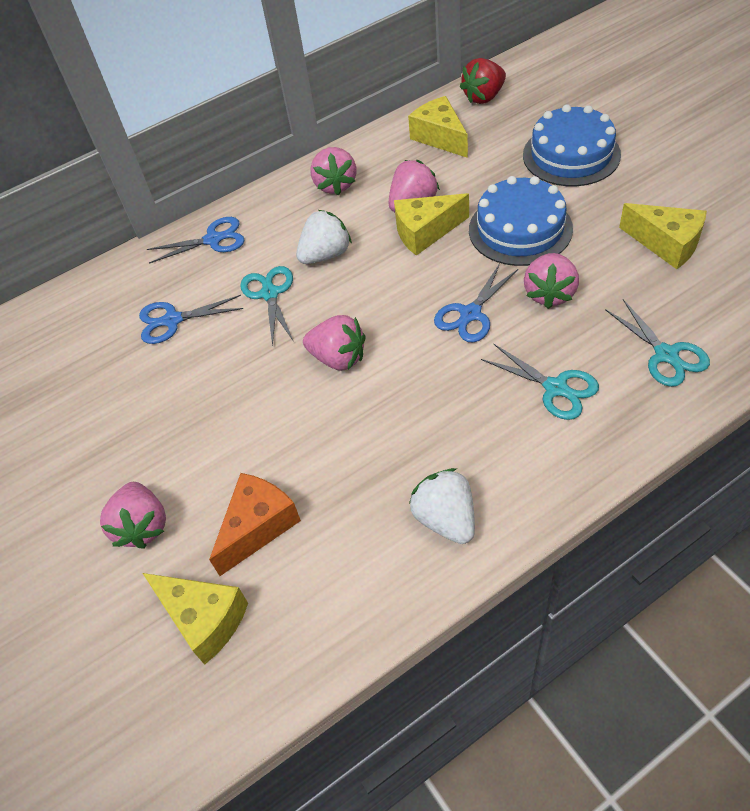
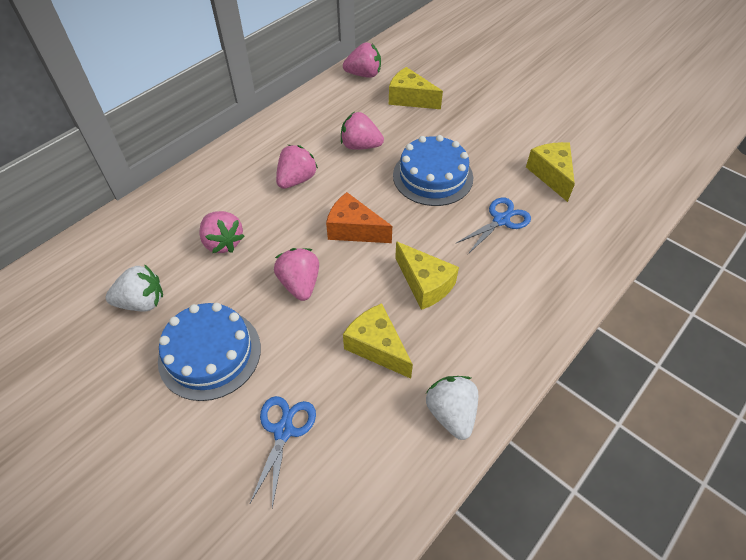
blue scissors: 3 -> 2
red strawberry: 1 -> 0
turquoise scissors: 3 -> 0

